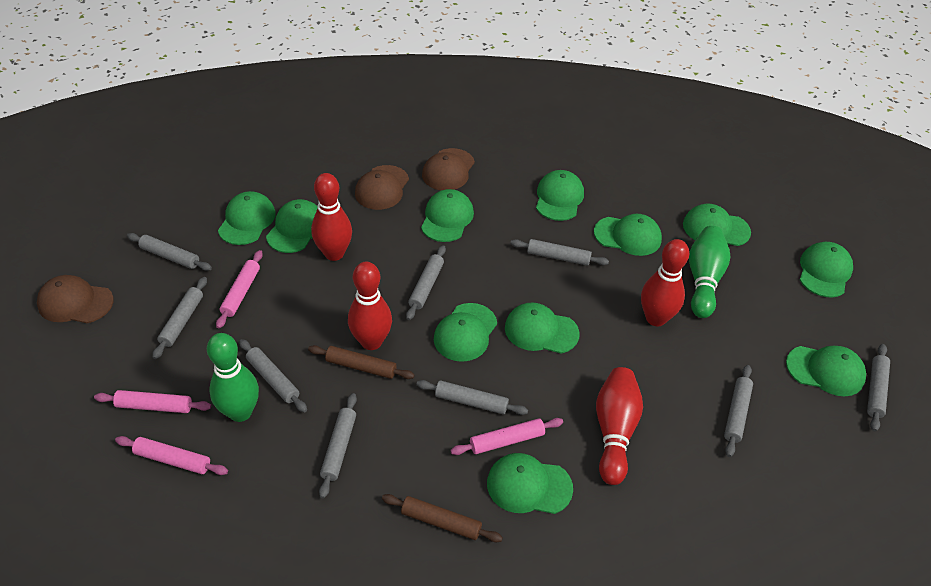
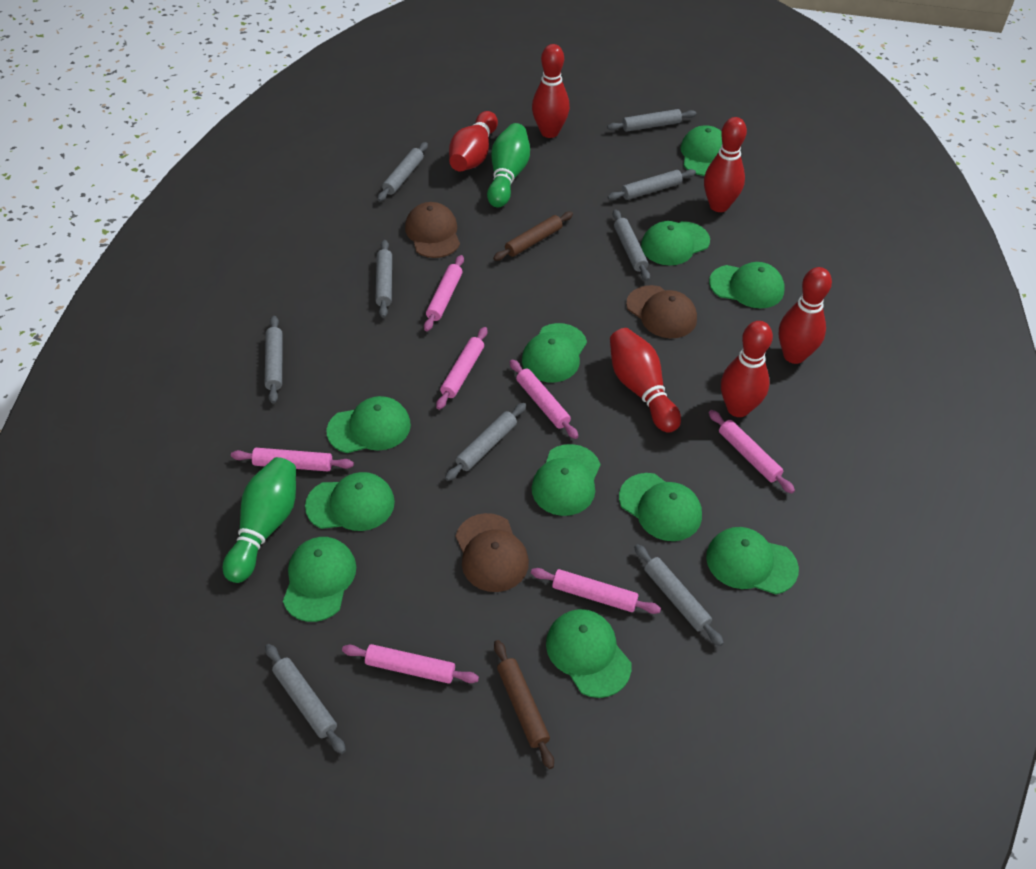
pink rolling pin: 4 -> 7
red bowling pin: 4 -> 6

